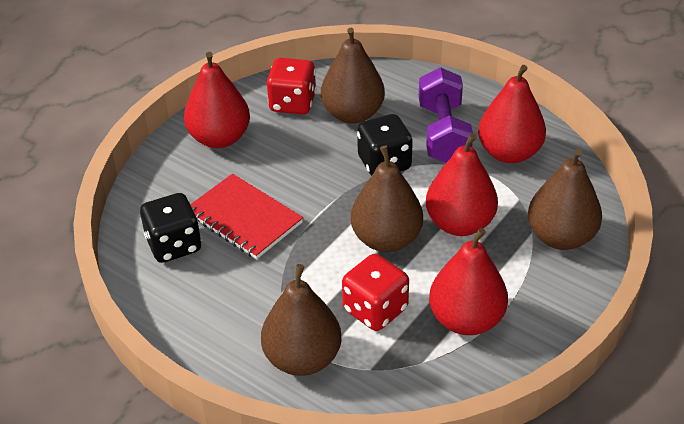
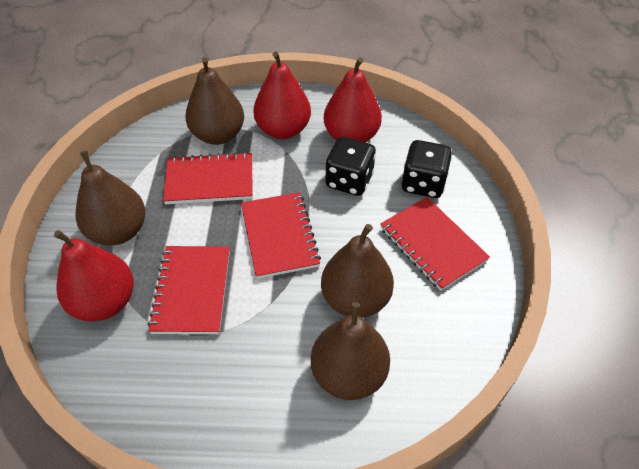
purple dumbbell: 1 -> 0
red dice: 2 -> 0
red notebook: 1 -> 4
red pear: 4 -> 3

